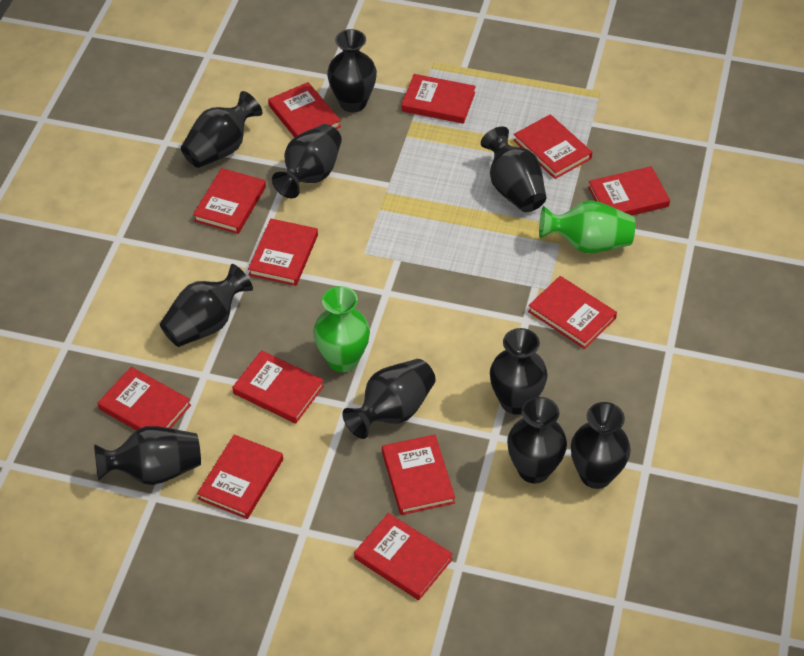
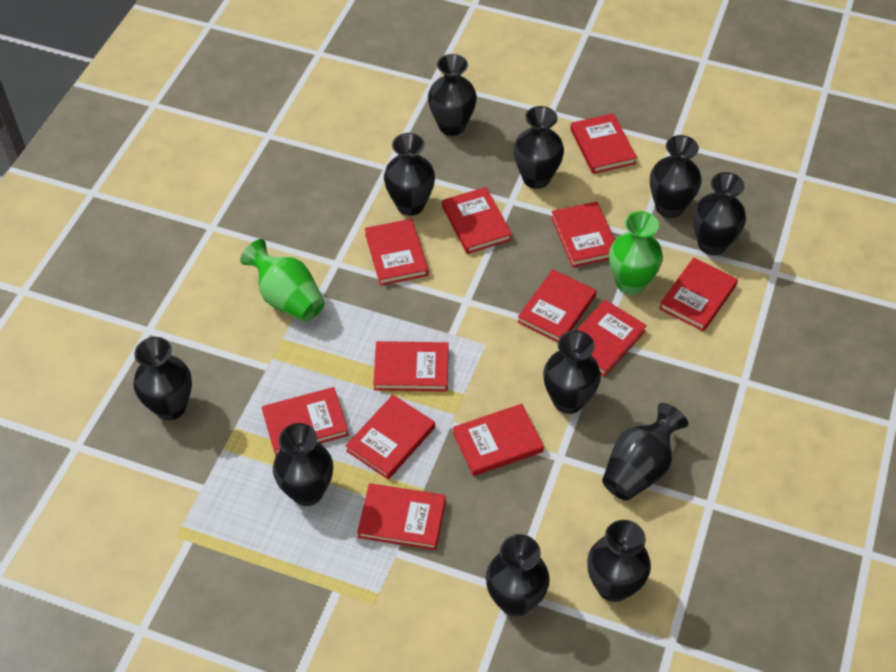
black vase: 10 -> 11

